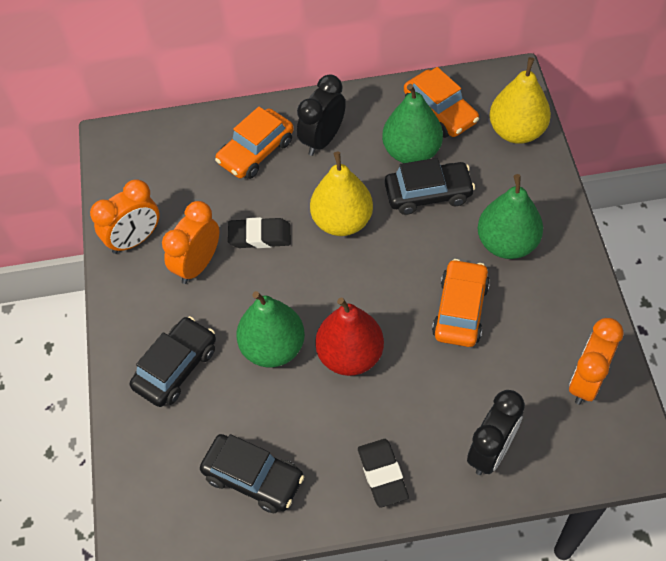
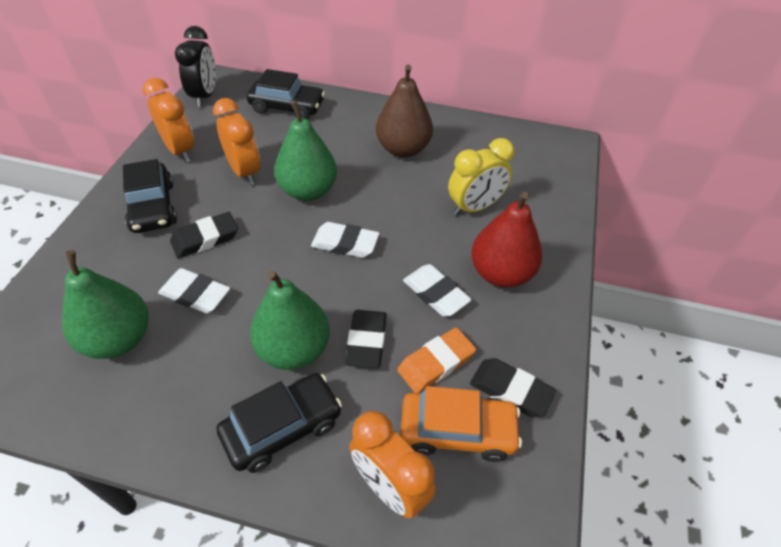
black clock: 2 -> 1
black eraser: 2 -> 3
brown pear: 0 -> 1
orange car: 3 -> 1
orange eraser: 0 -> 1
white eraser: 0 -> 3
yellow clock: 0 -> 1
yellow pear: 2 -> 0

